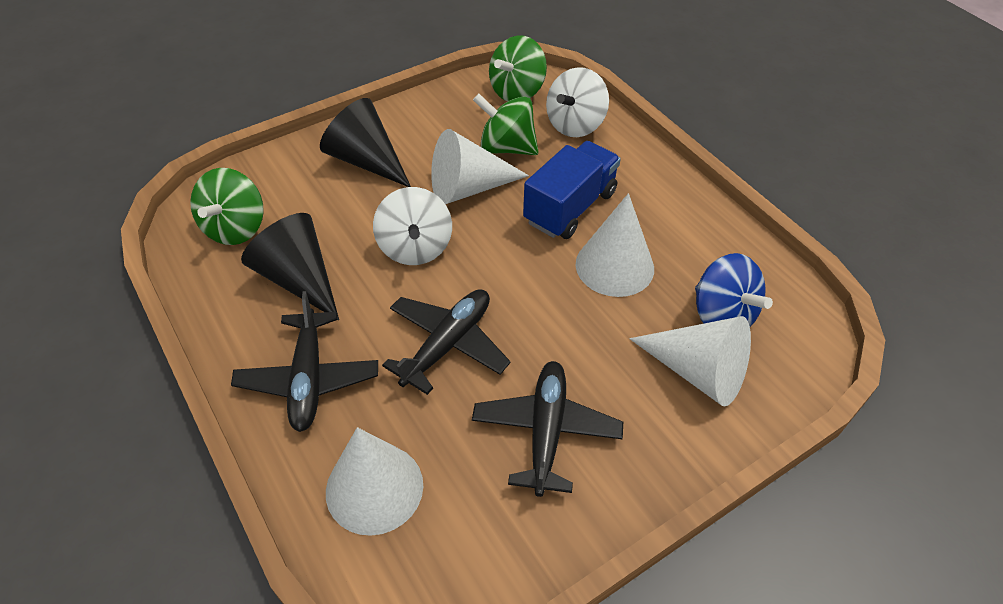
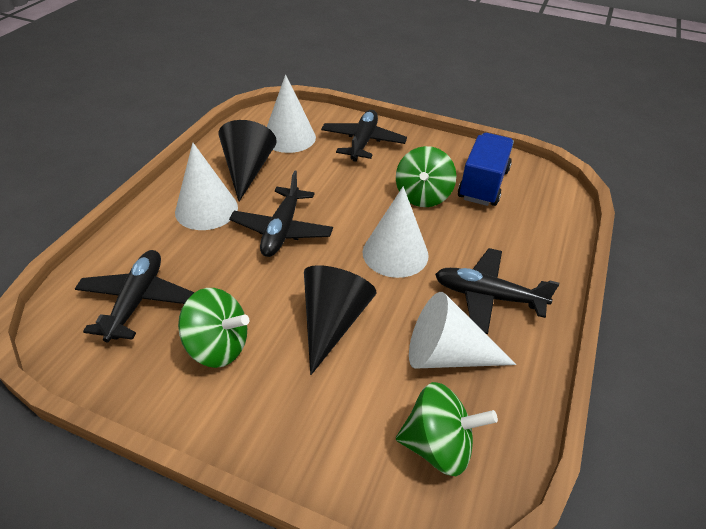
black plane: 3 -> 4
blue spinning top: 1 -> 0
white spinning top: 2 -> 0

